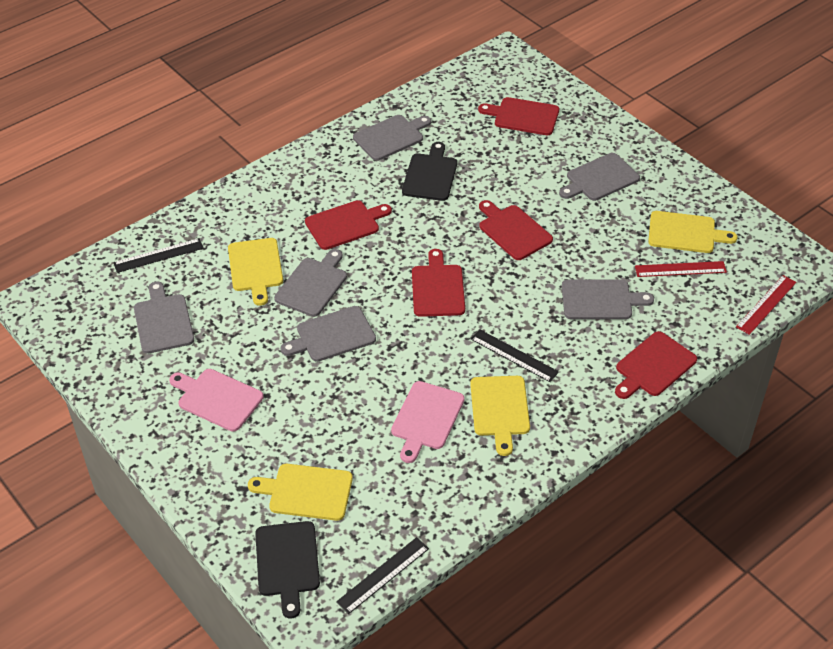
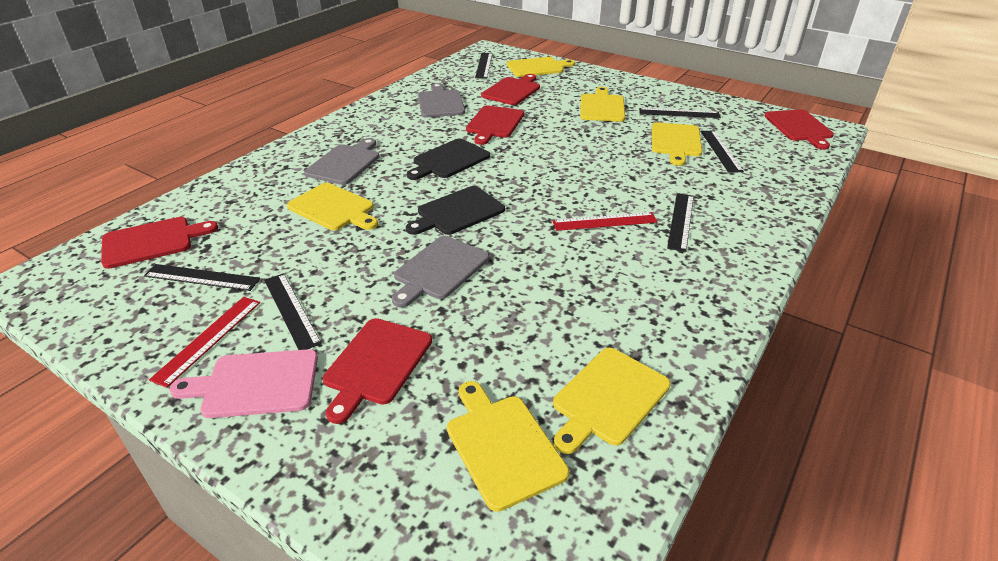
black ruler: 3 -> 6
grey cutting board: 6 -> 3
pink cutting board: 2 -> 1
yellow cutting board: 4 -> 6

